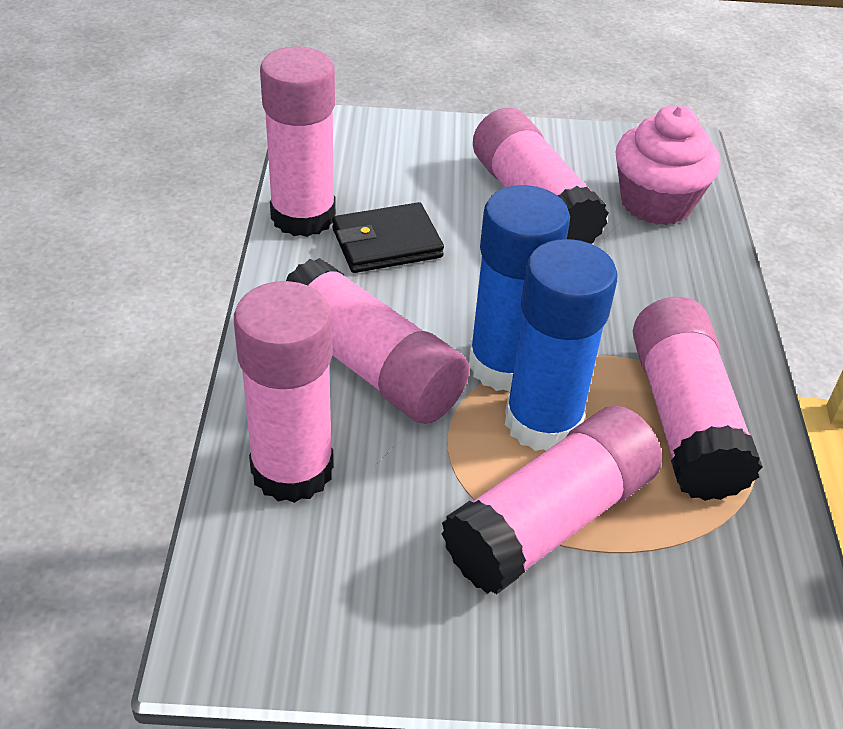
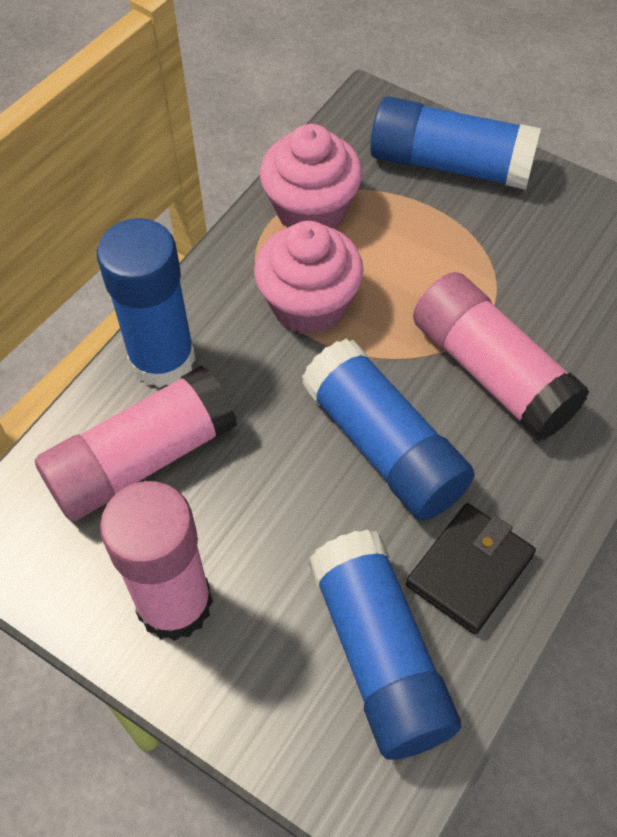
blue glue stick: 2 -> 4
pink cupcake: 1 -> 2
pink glue stick: 6 -> 3

